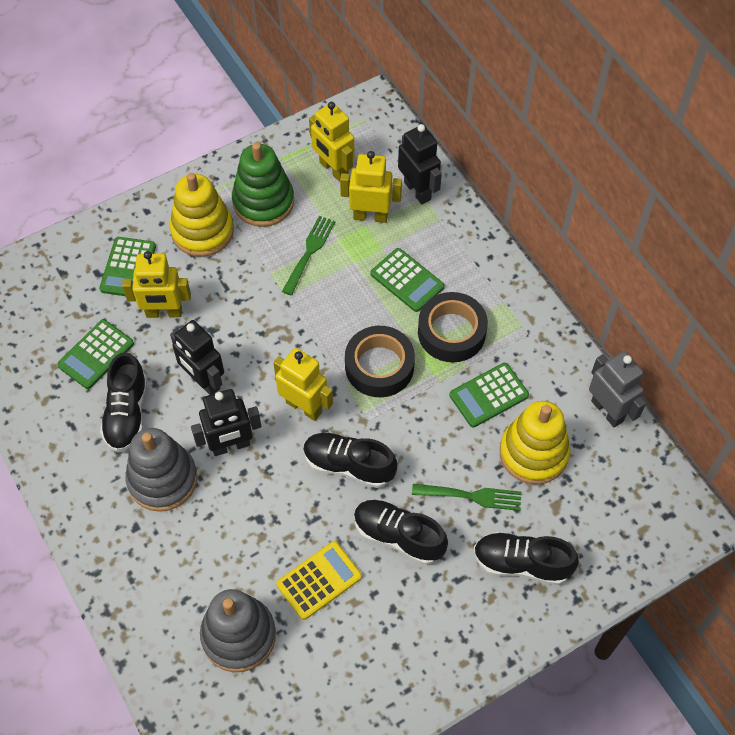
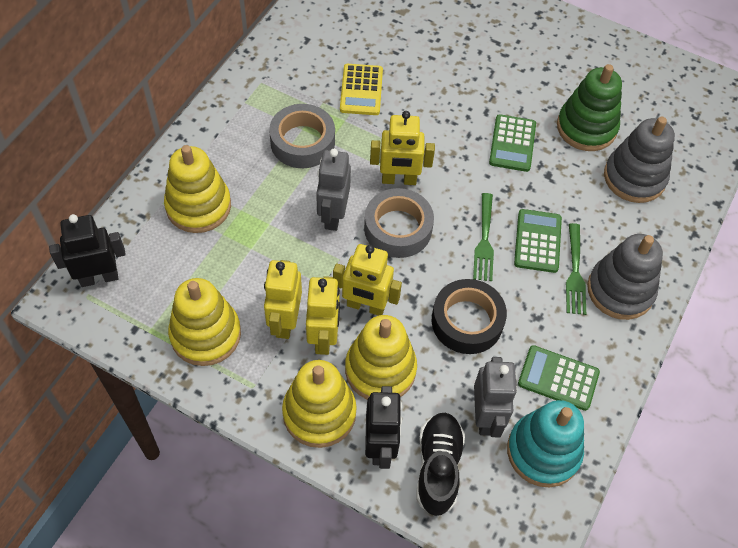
black robot: 3 -> 2
black shoe: 4 -> 1
black tape: 2 -> 1
green calculator: 4 -> 3
grey robot: 1 -> 2
grey tape: 0 -> 2
turquoise stacking toy: 0 -> 1
yellow stacking toy: 2 -> 4

